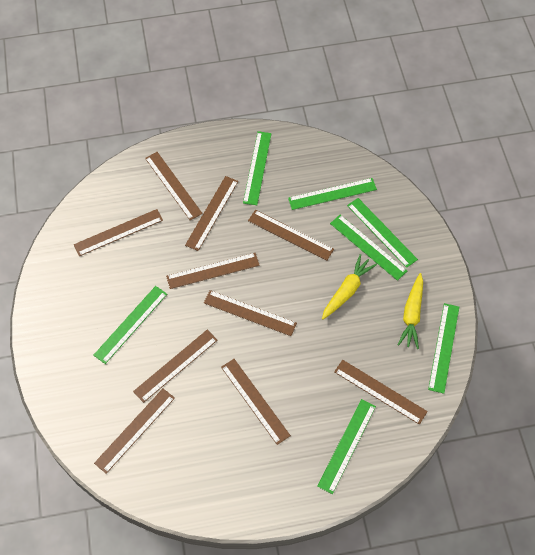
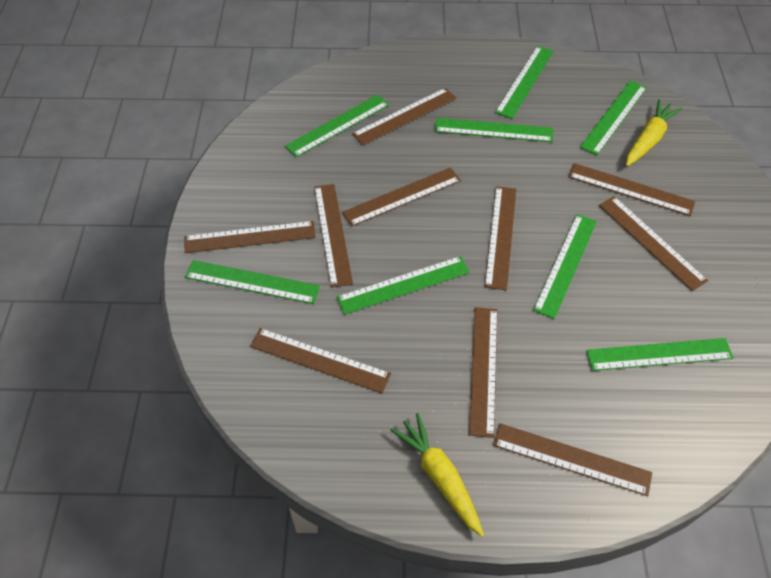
green ruler: 7 -> 8

